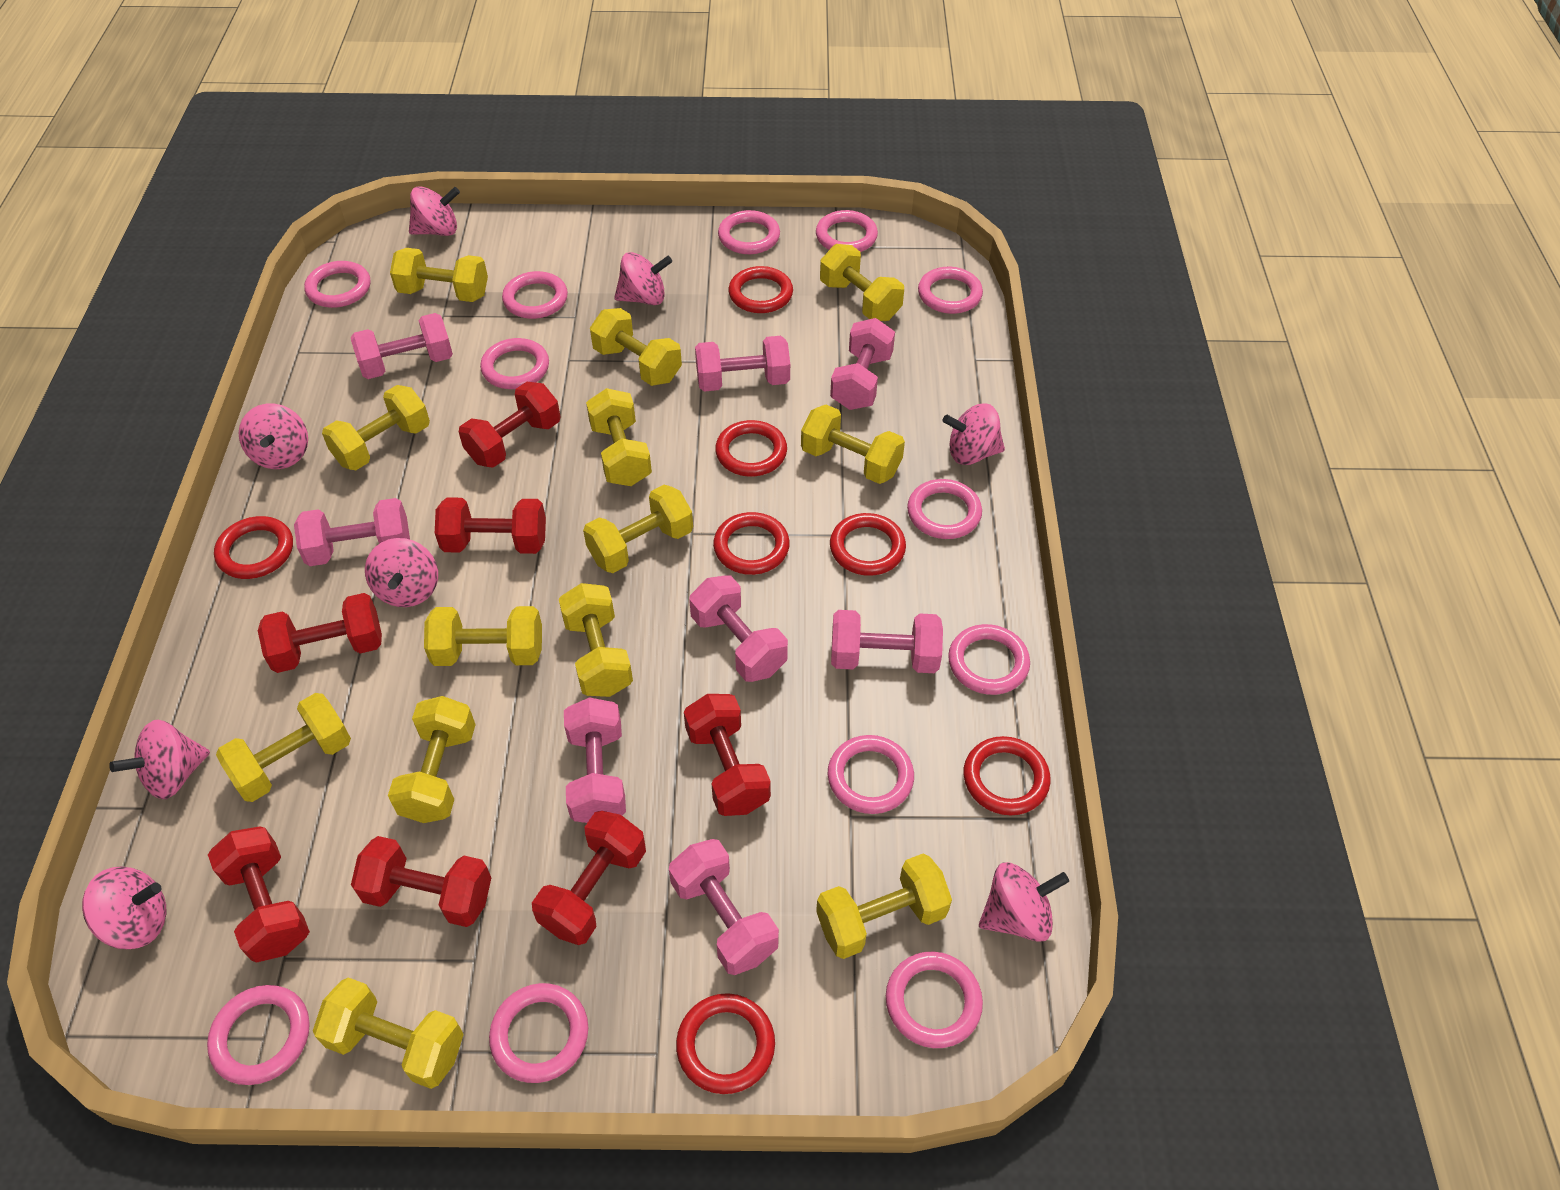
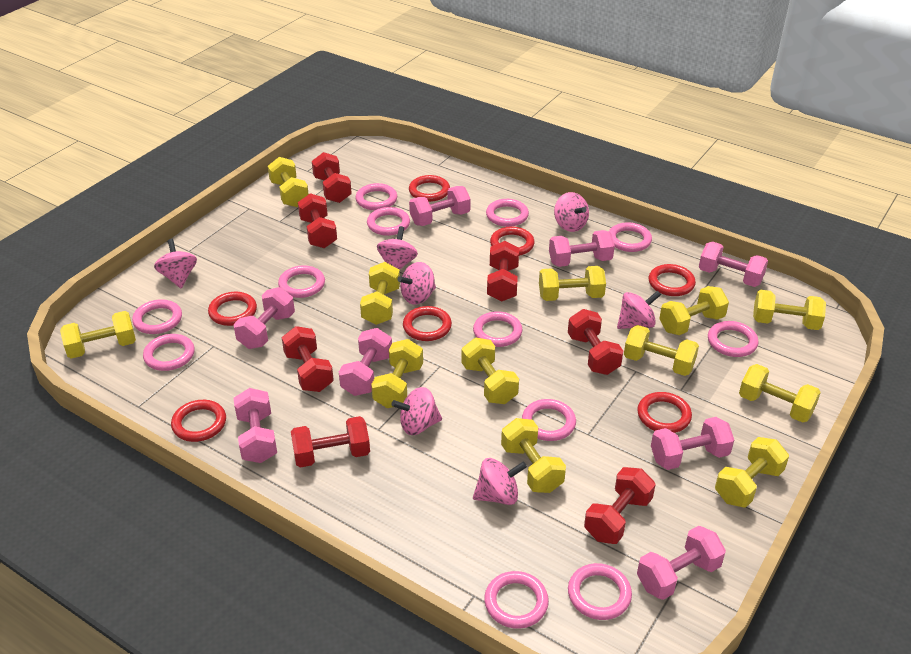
pink spinning top: 8 -> 7
yellow dumbbell: 13 -> 12

